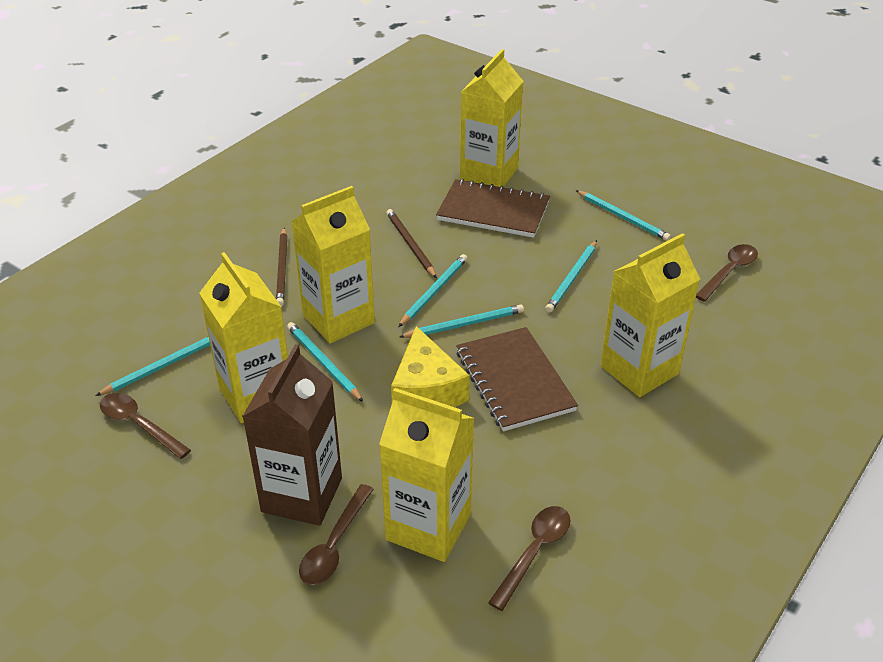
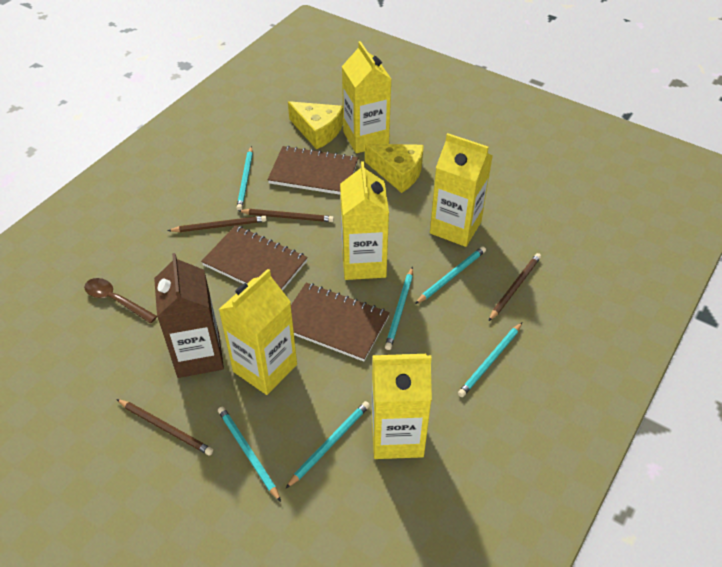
brown notebook: 2 -> 3
brown pencil: 2 -> 4
brown spoon: 4 -> 1
yellow cheese: 1 -> 2

